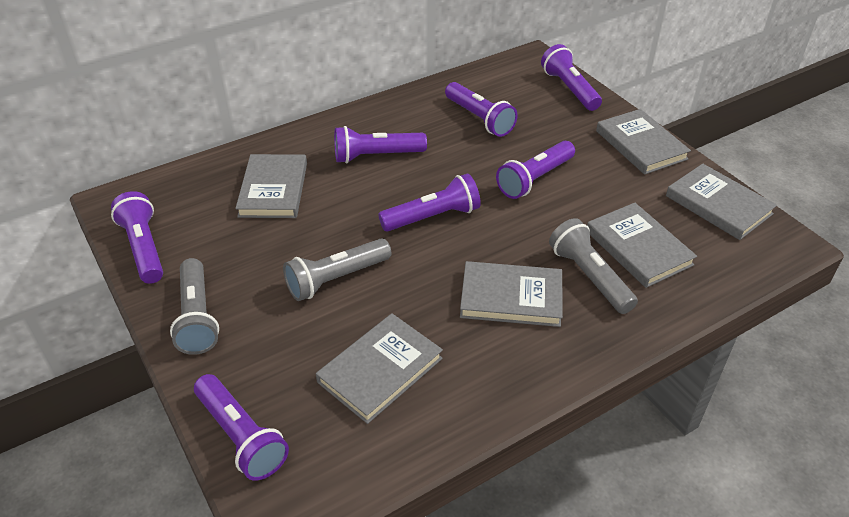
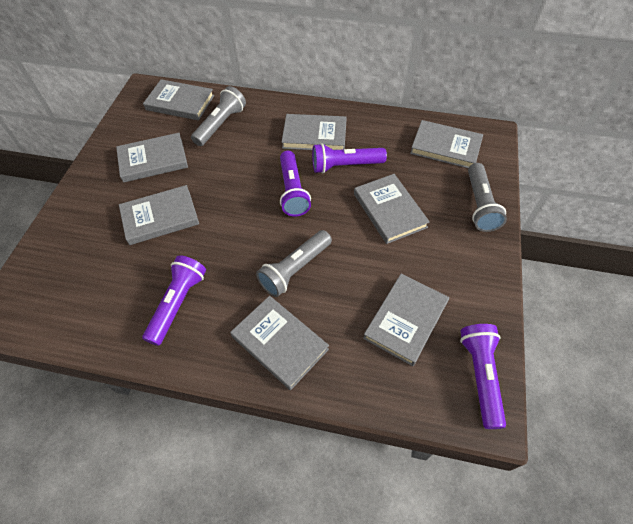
grey book: 6 -> 8
purple flashlight: 7 -> 4

